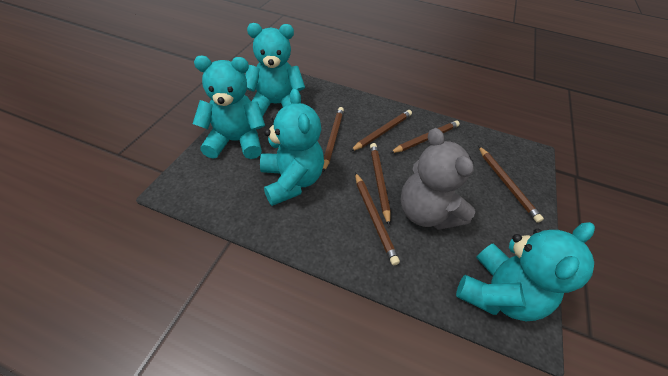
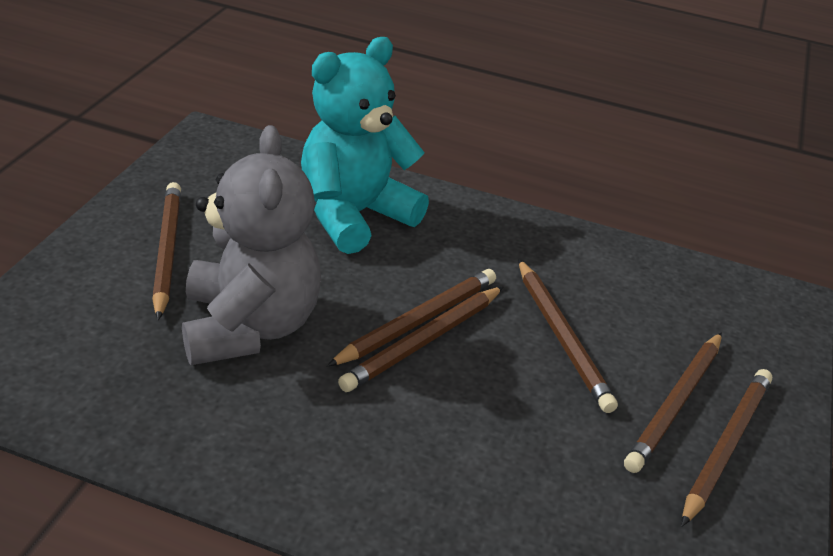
turquoise teddy bear: 4 -> 1

